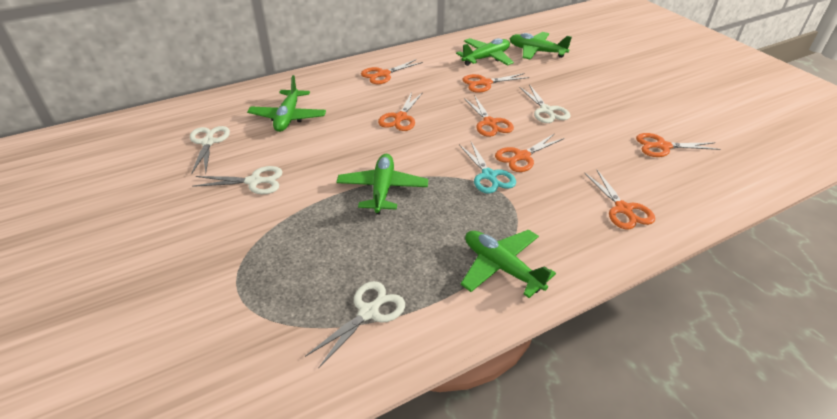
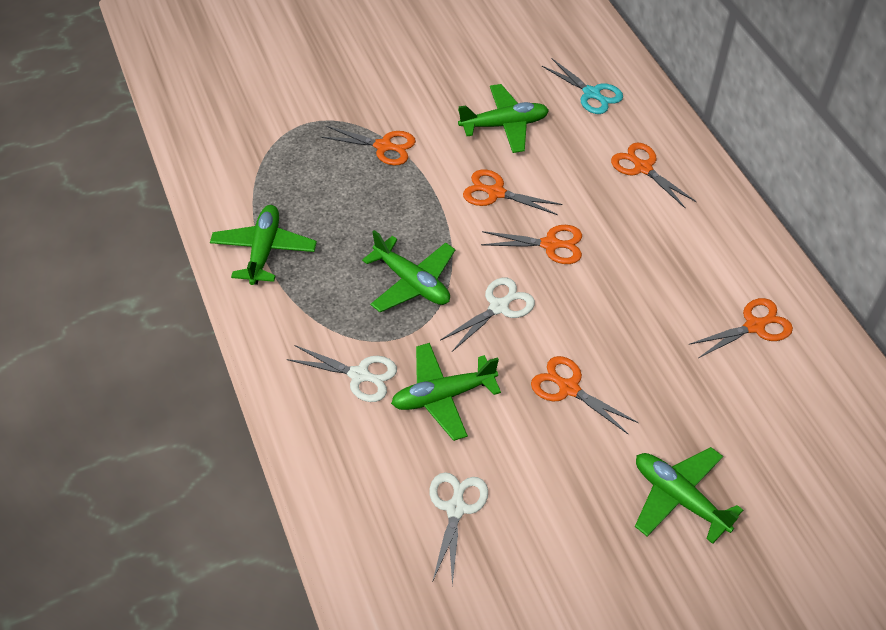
orange scissors: 7 -> 6
white scissors: 4 -> 3

